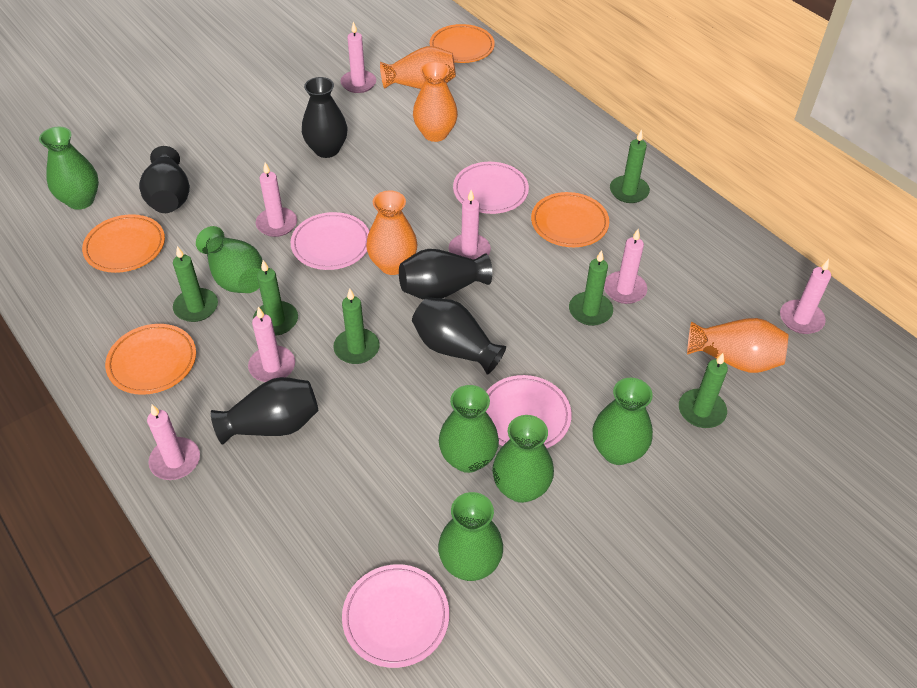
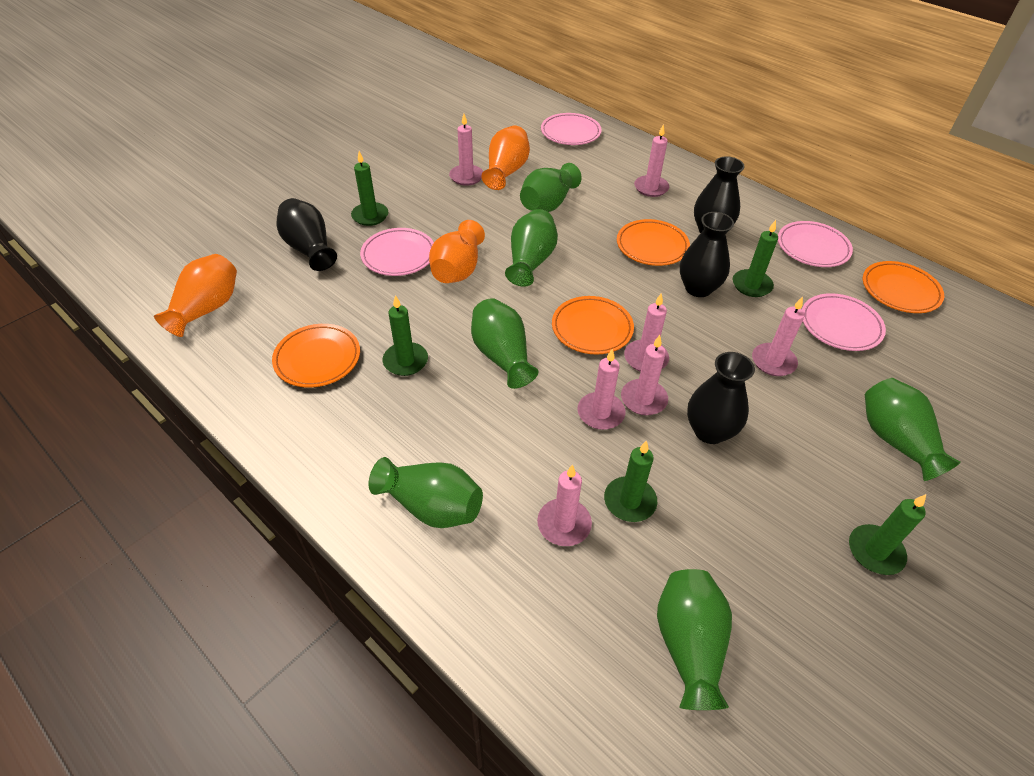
black vase: 5 -> 4
green candle: 6 -> 5
orange vase: 4 -> 3

